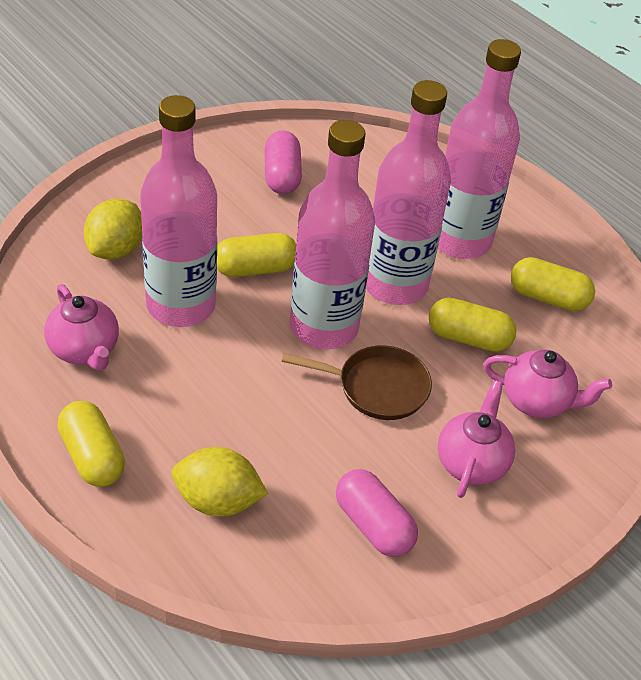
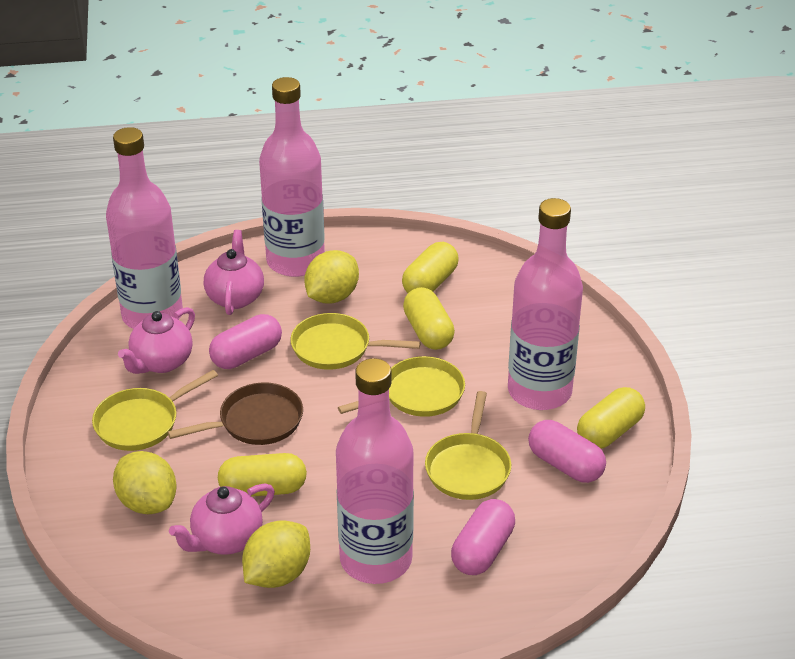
pink capsule: 2 -> 3
yellow lemon: 2 -> 3
yellow pan: 0 -> 4

